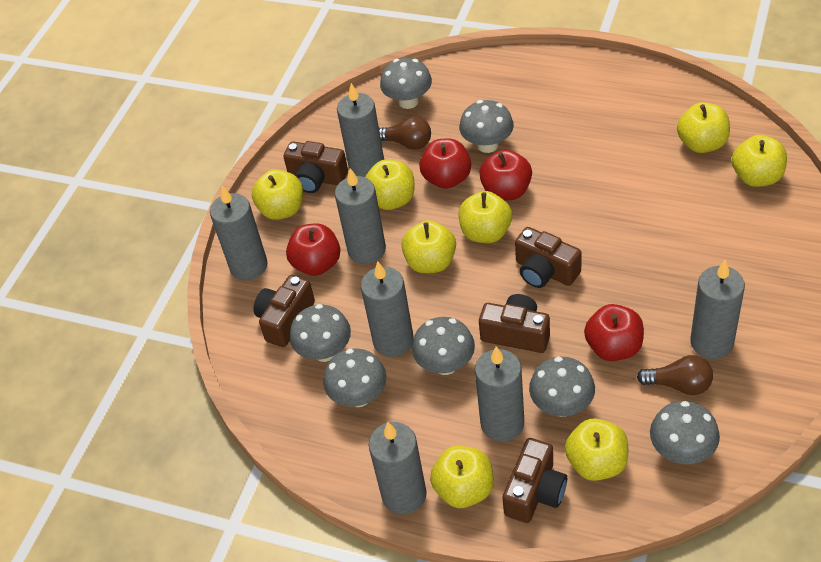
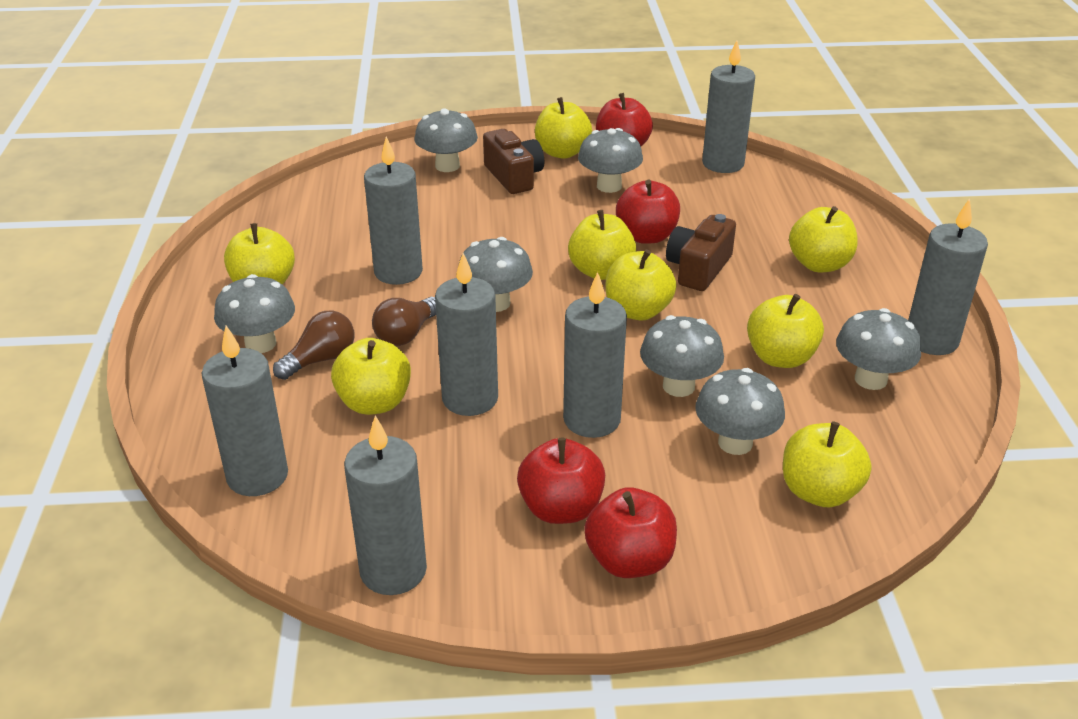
brown camera: 5 -> 2

